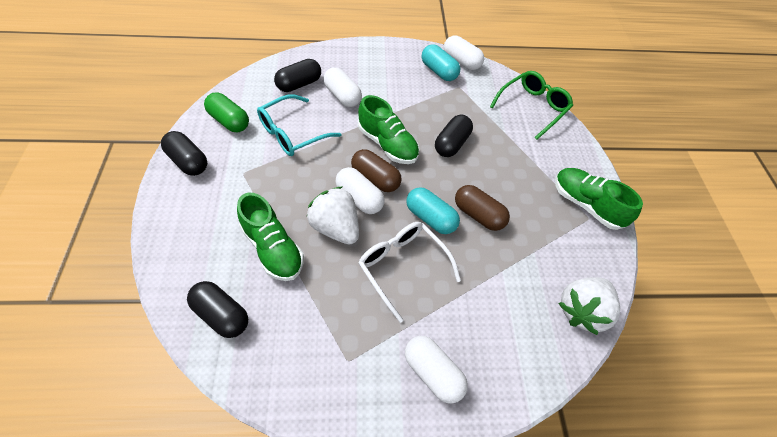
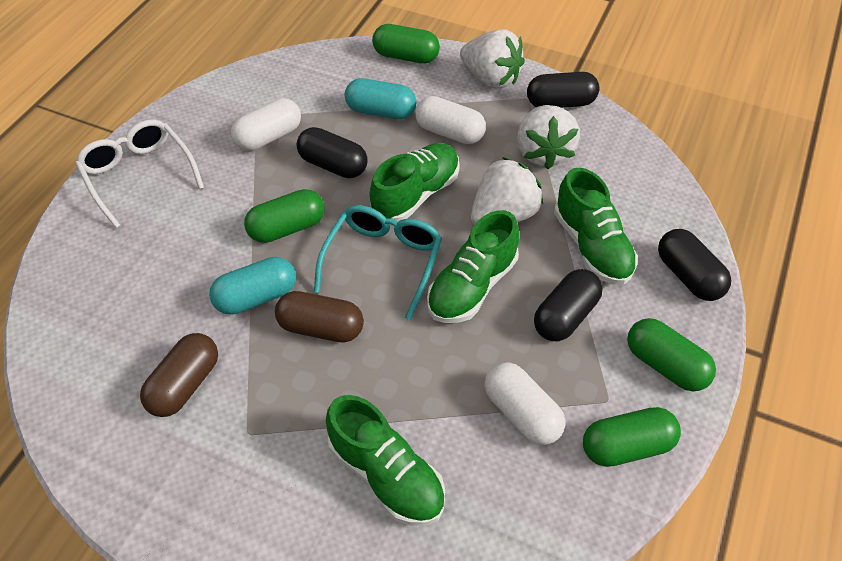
green capsule: 1 -> 4
green glasses: 1 -> 0
green shoe: 3 -> 4
white capsule: 4 -> 3
white strawberry: 2 -> 3

